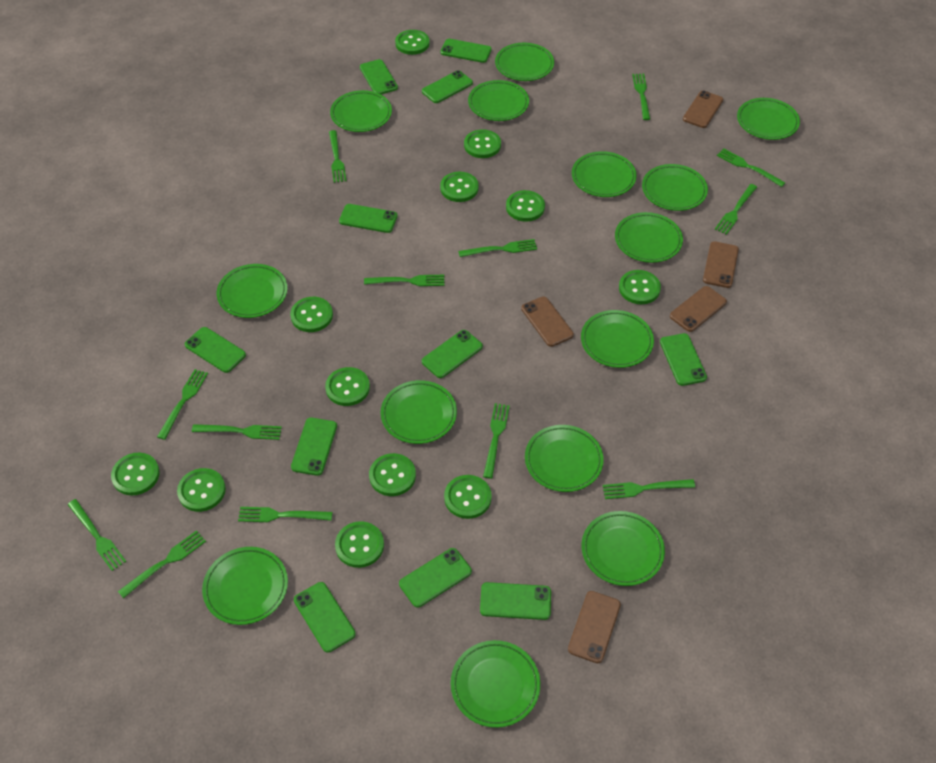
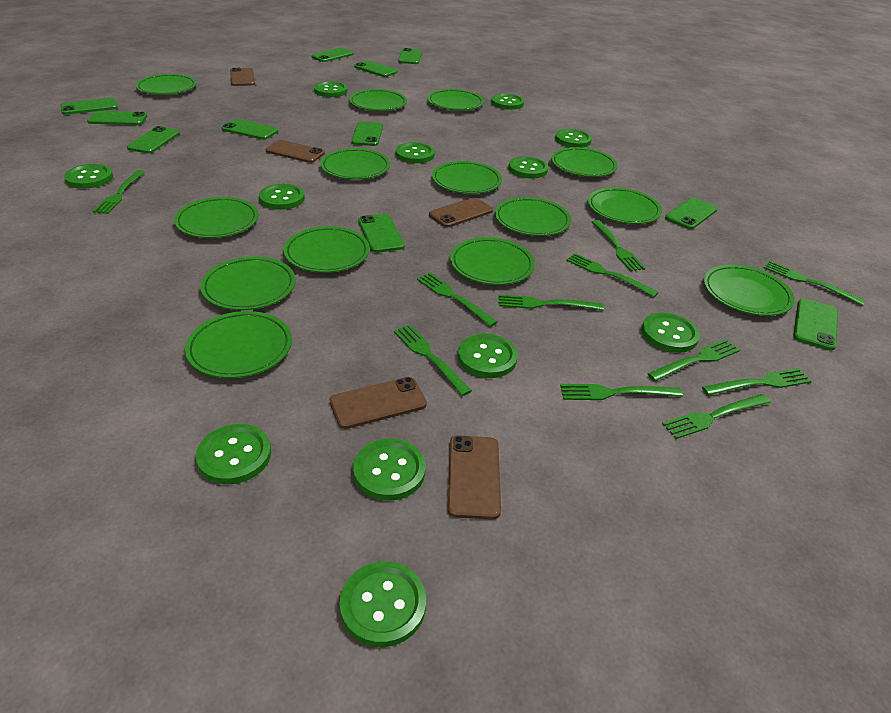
green fork: 13 -> 11

